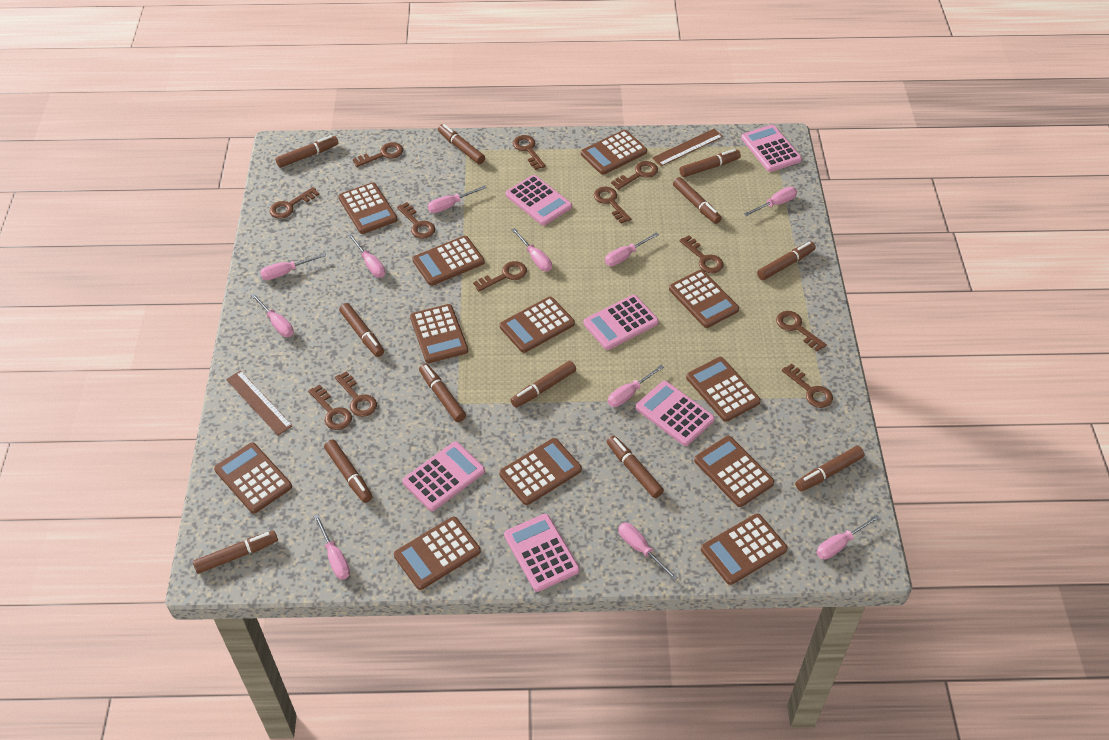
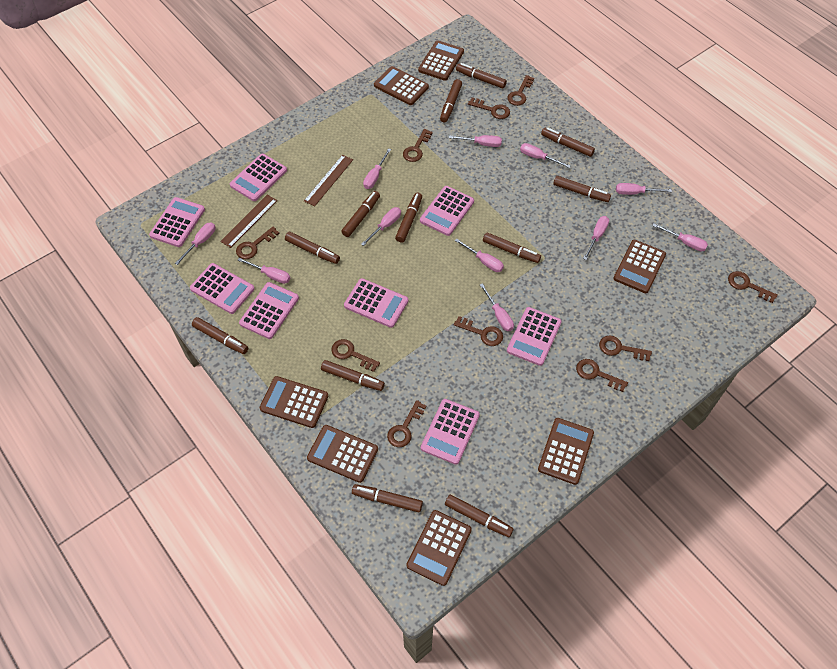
brown calculator: 12 -> 7
brown key: 12 -> 10
pink calculator: 6 -> 8

